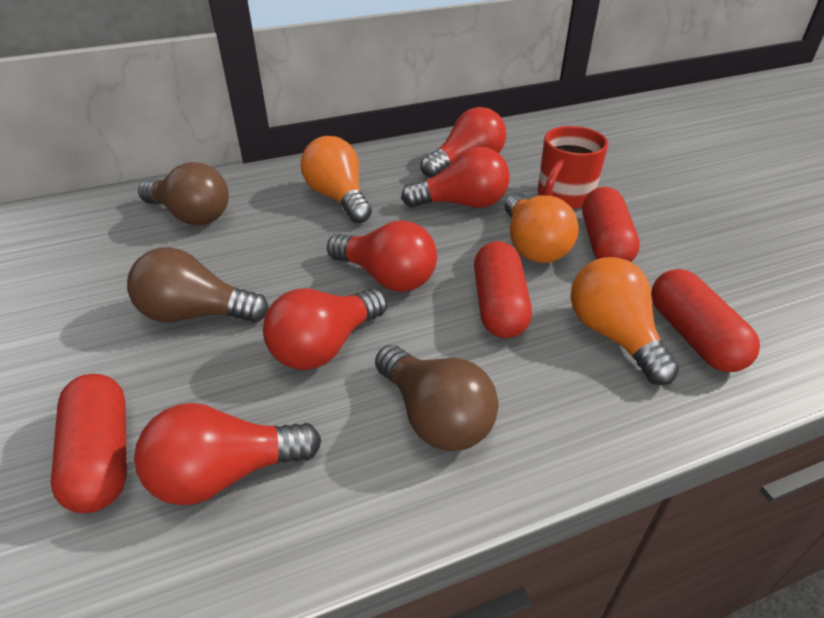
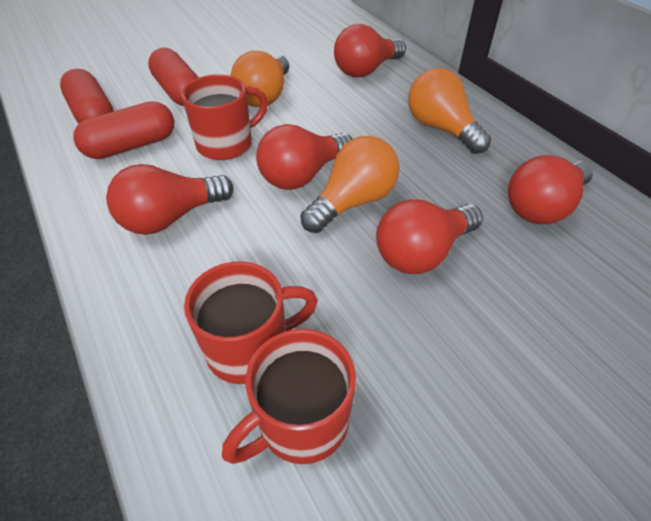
brown light bulb: 3 -> 0
red capsule: 4 -> 3
red mug: 1 -> 3

